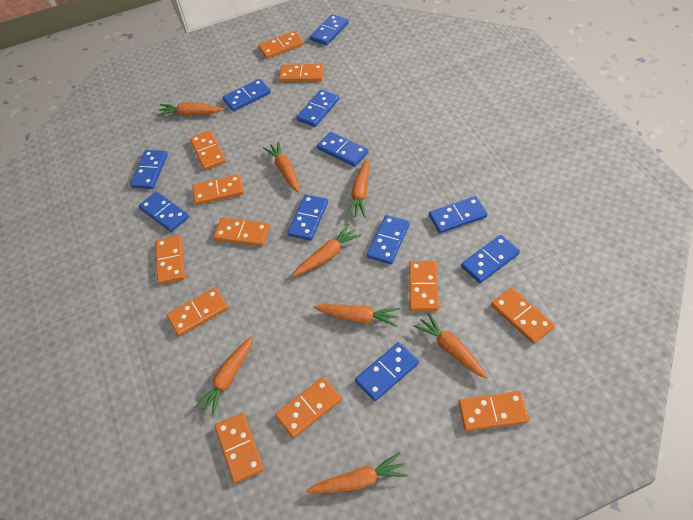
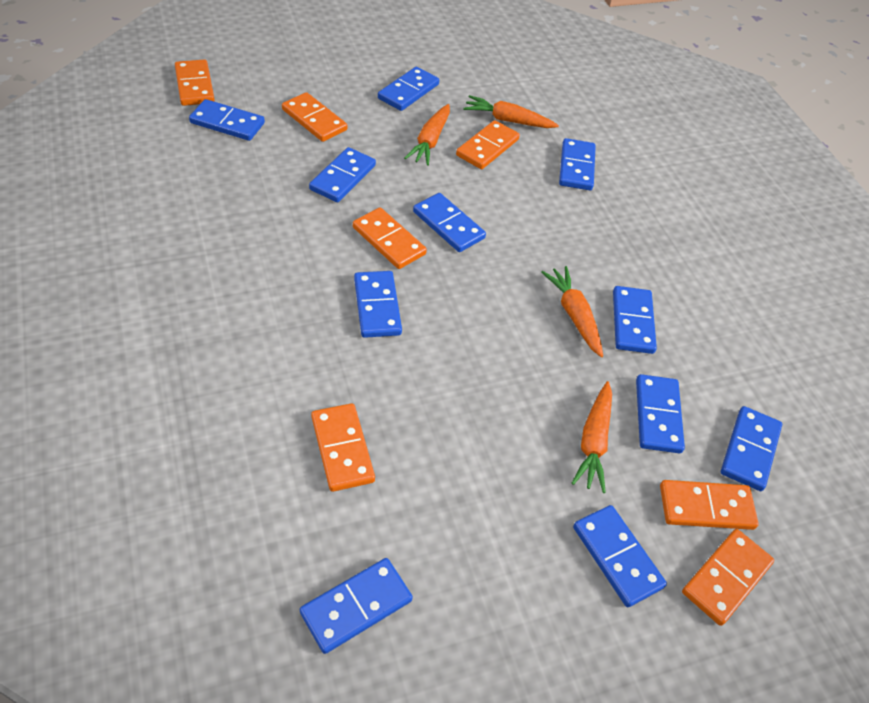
orange carrot: 8 -> 4
orange domino: 12 -> 7

